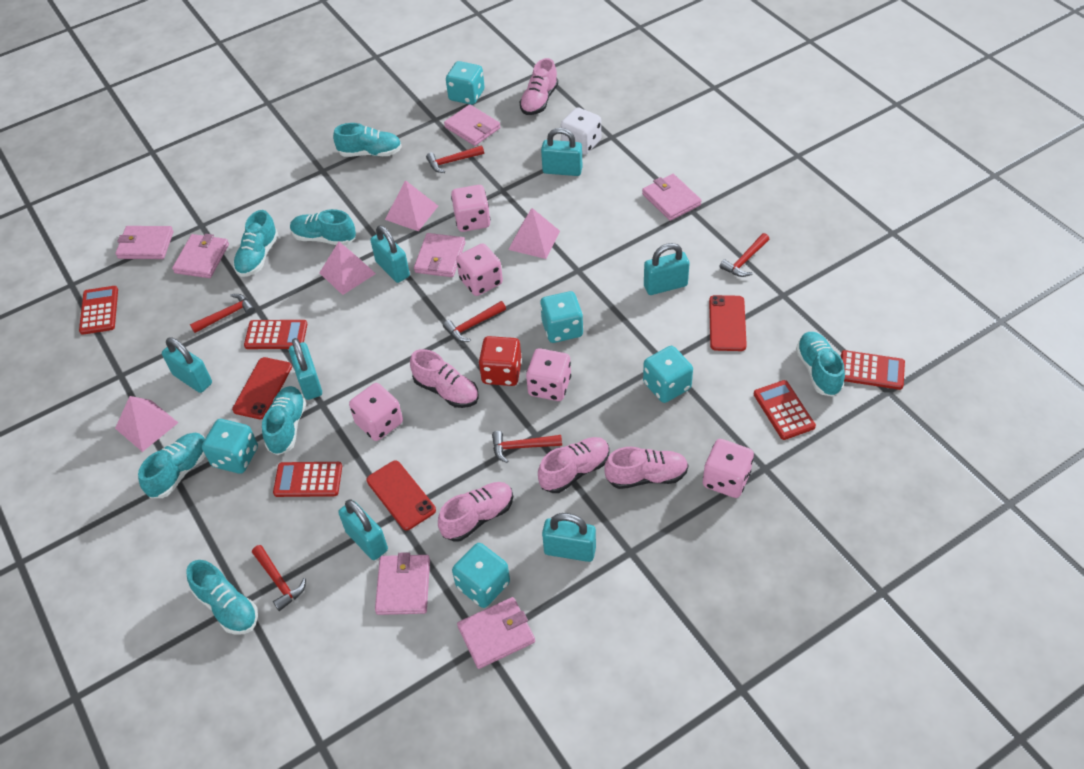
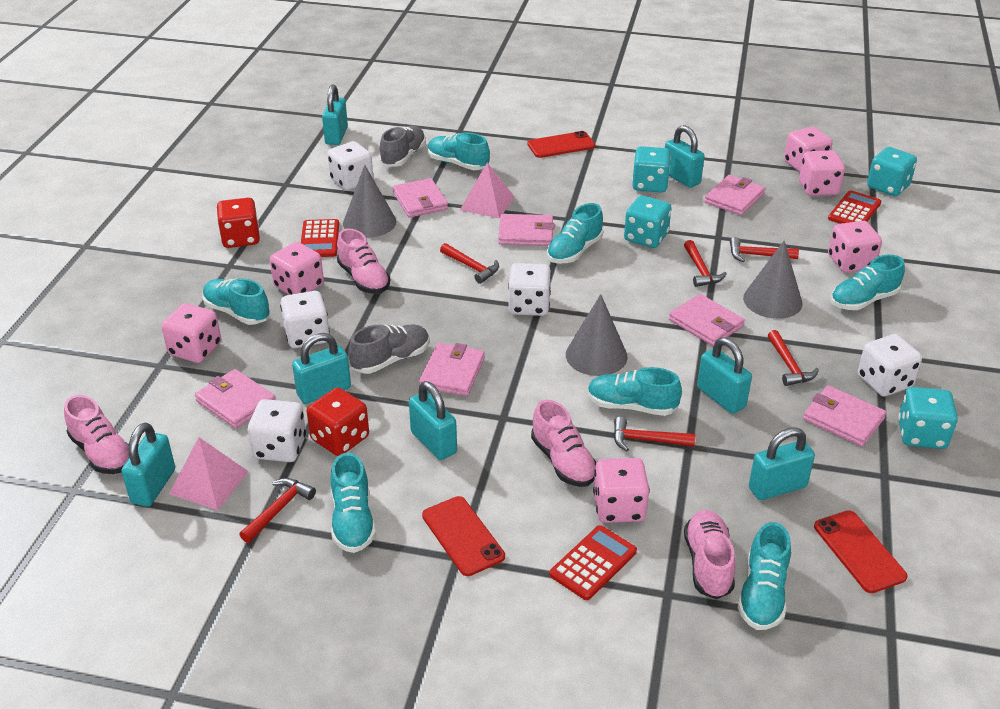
grey cone: 0 -> 3
grey shoe: 0 -> 2
pink dice: 5 -> 6
pink pyramid: 4 -> 2
pink shoe: 5 -> 4
red calculator: 5 -> 3
red dice: 1 -> 2
turquoise dice: 5 -> 4
white dice: 1 -> 5

